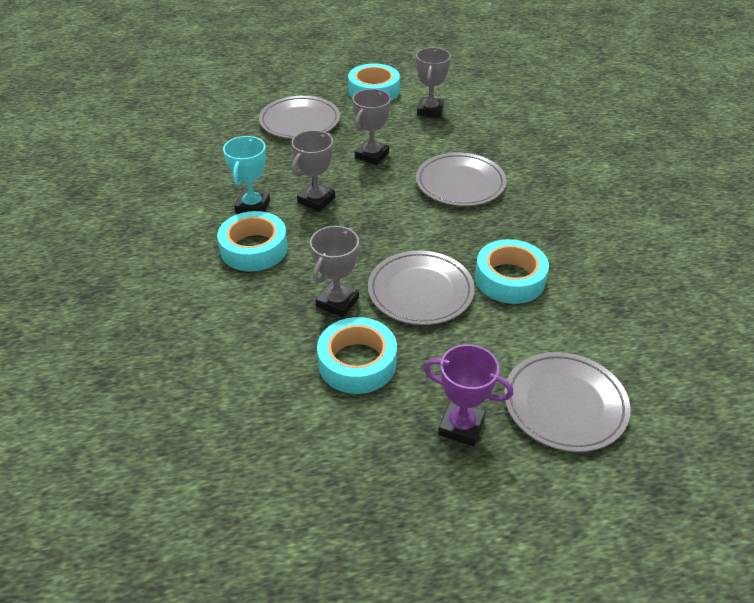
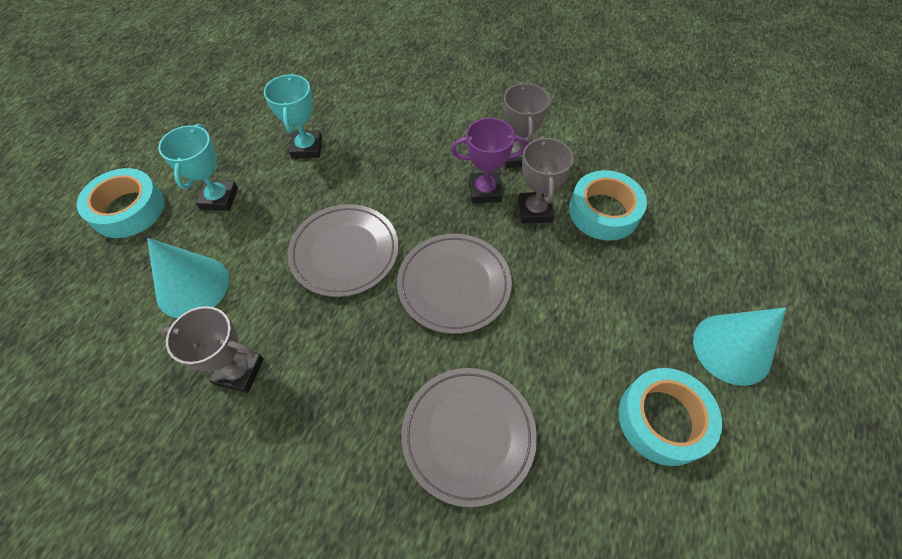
grey plate: 4 -> 3
grey trophy: 4 -> 3
turquoise cone: 0 -> 2
turquoise tape: 4 -> 3
turquoise trophy: 1 -> 2

